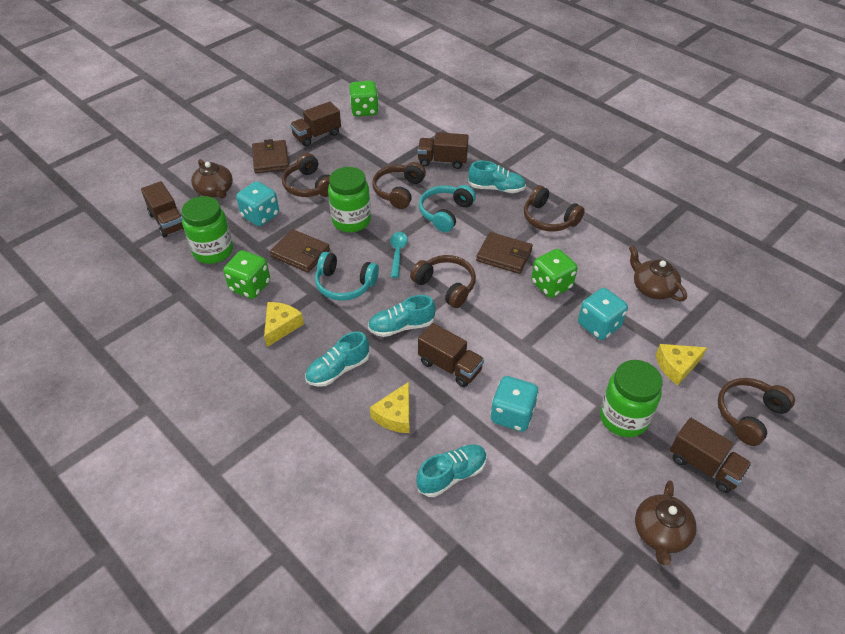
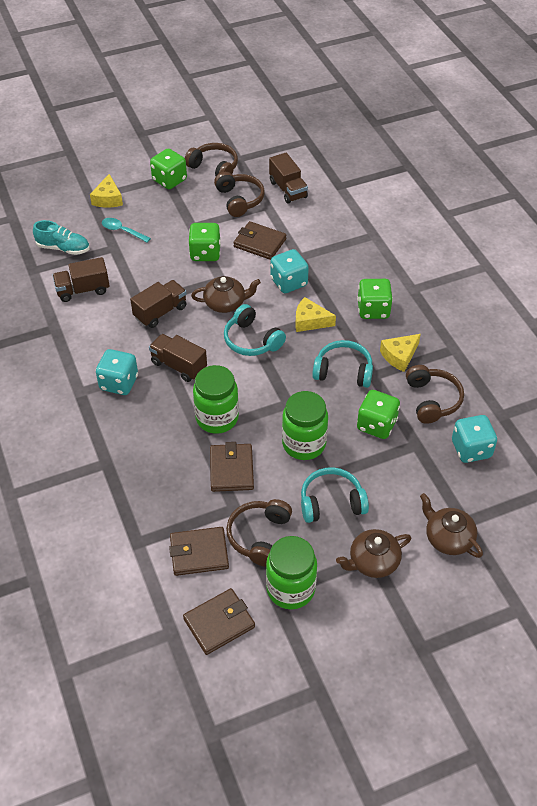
brown headphones: 5 -> 4
brown truck: 5 -> 4
brown wallet: 3 -> 4
green dice: 3 -> 4
turquoise headphones: 2 -> 3
turquoise shoe: 4 -> 1

